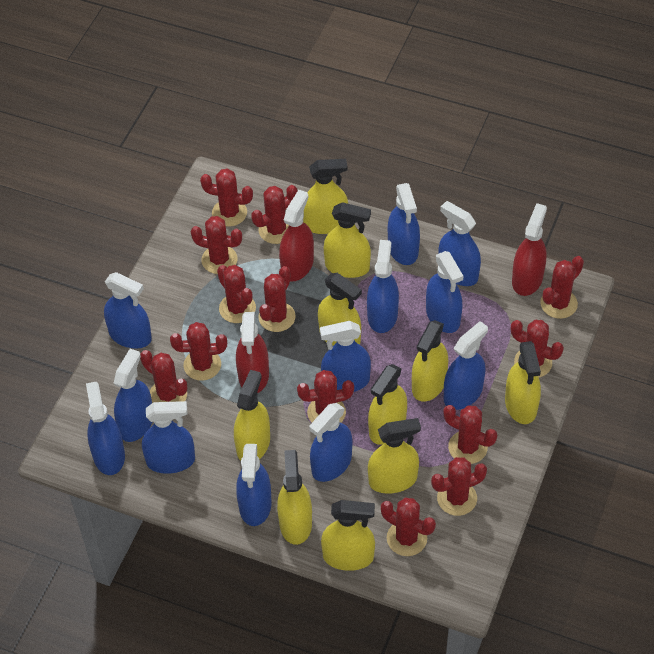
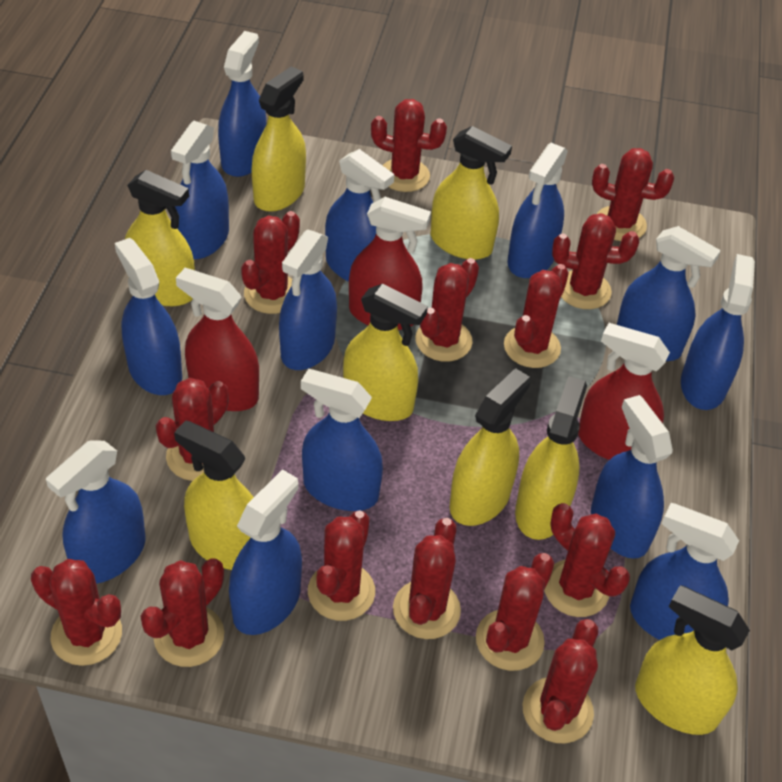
blue spray bottle: 12 -> 13
red cactus: 13 -> 14
yellow spray bottle: 10 -> 8

